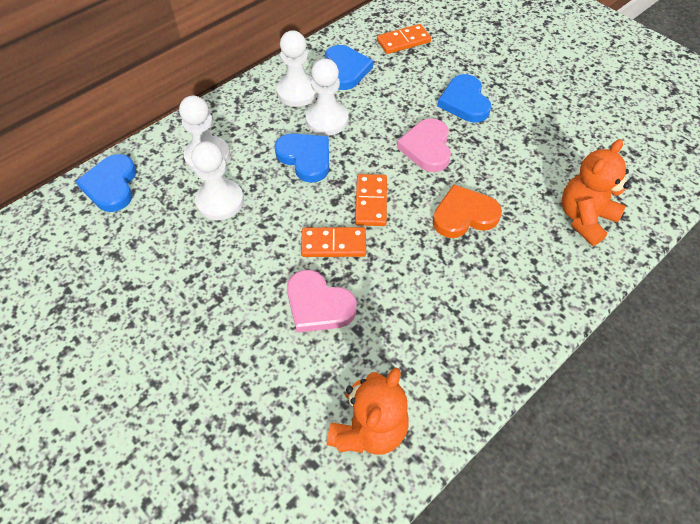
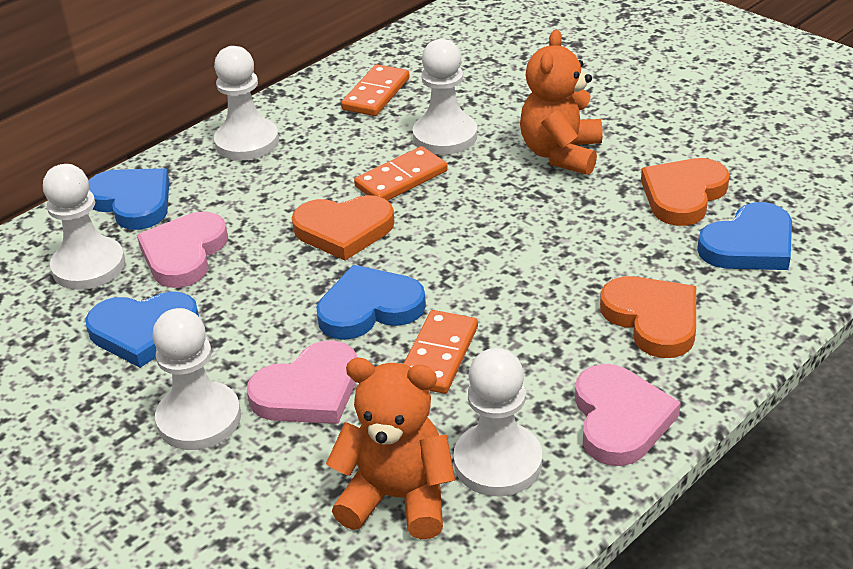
orange heart: 1 -> 3
pink heart: 2 -> 3
white pawn: 4 -> 5

